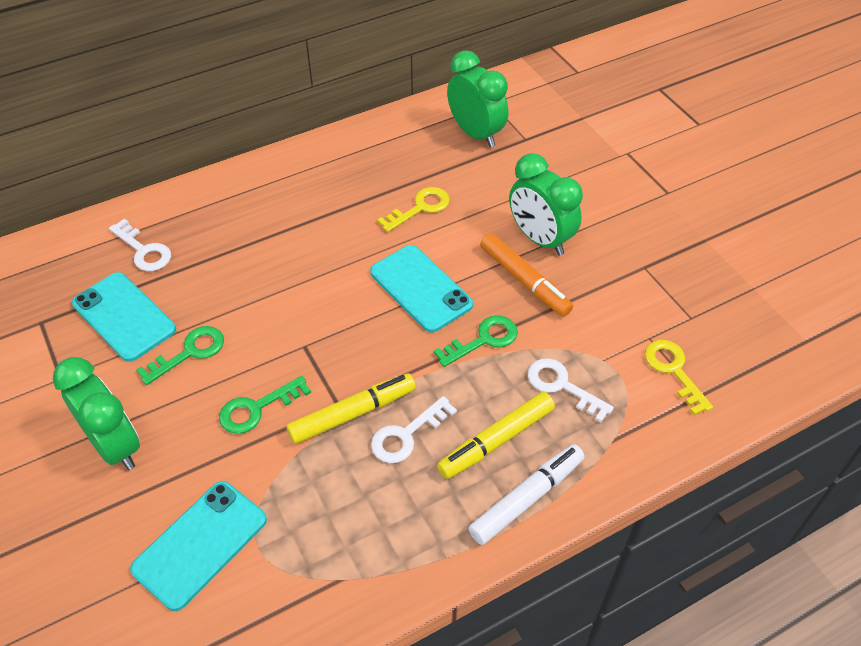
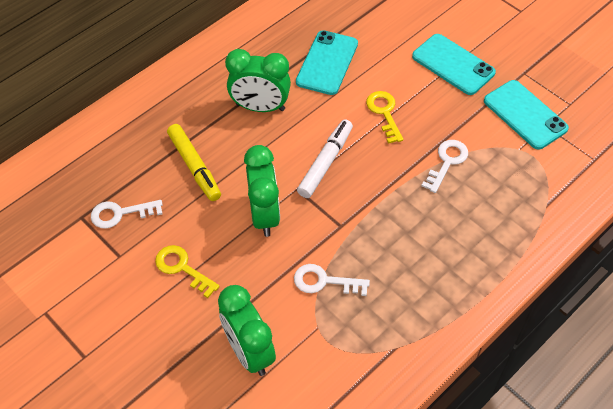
green key: 3 -> 0
orange marker: 1 -> 0
yellow marker: 2 -> 1

